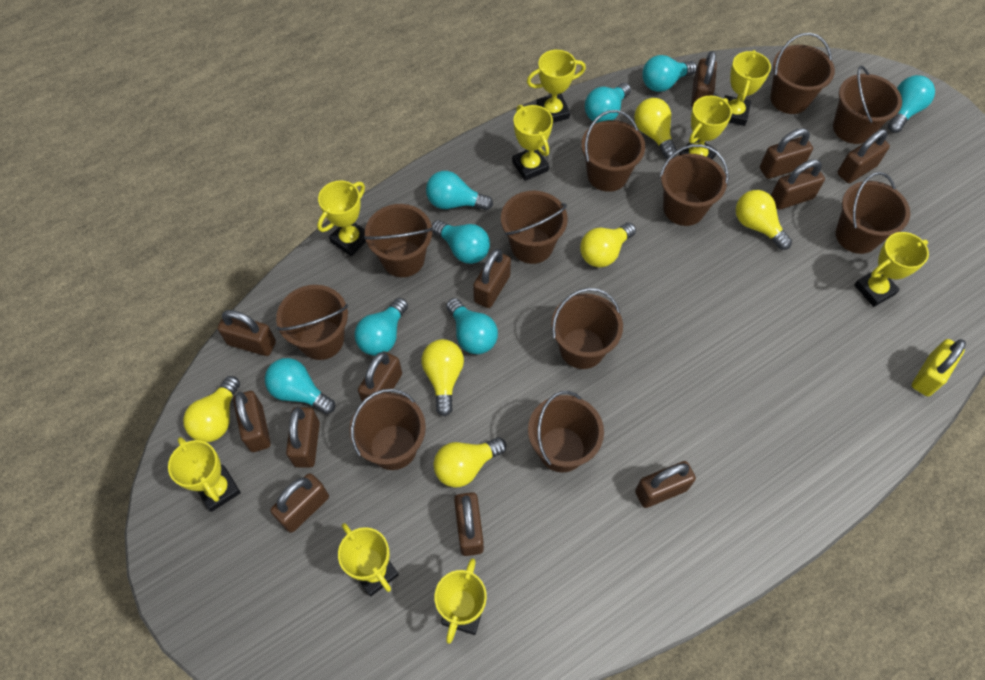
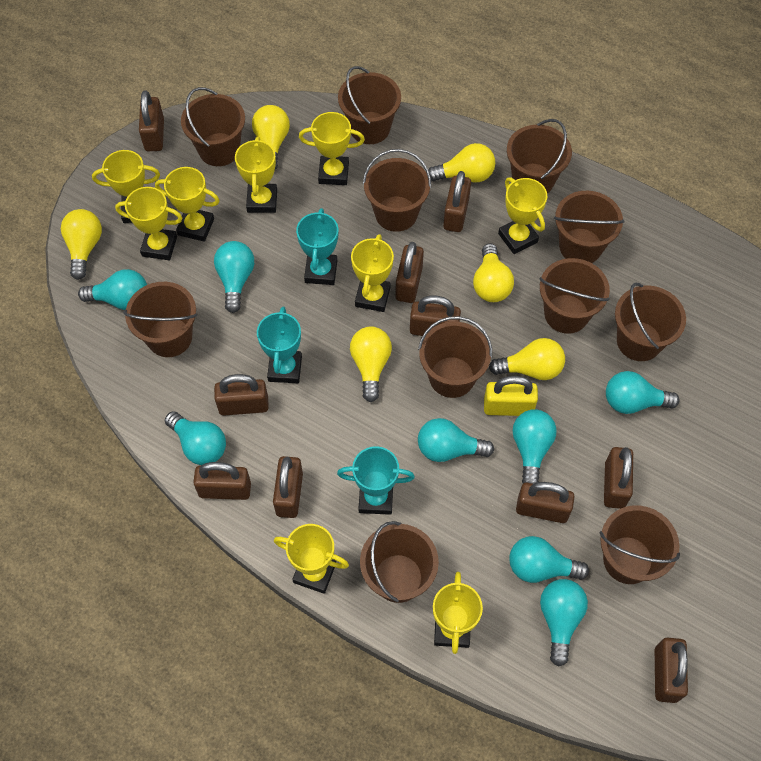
brown padlock: 12 -> 10
turquoise trophy: 0 -> 3

